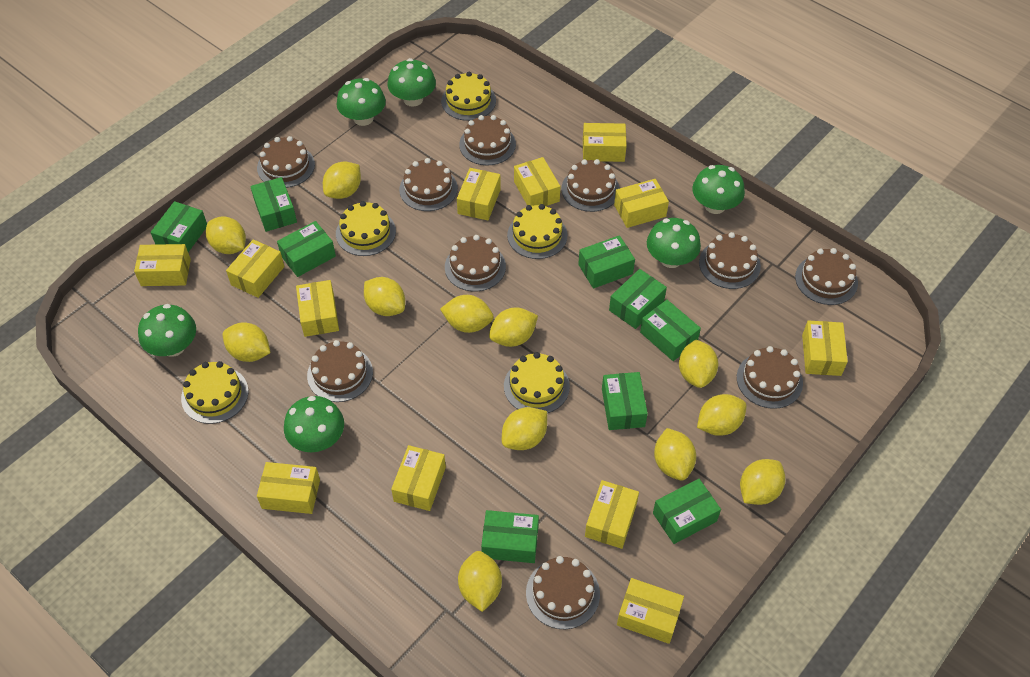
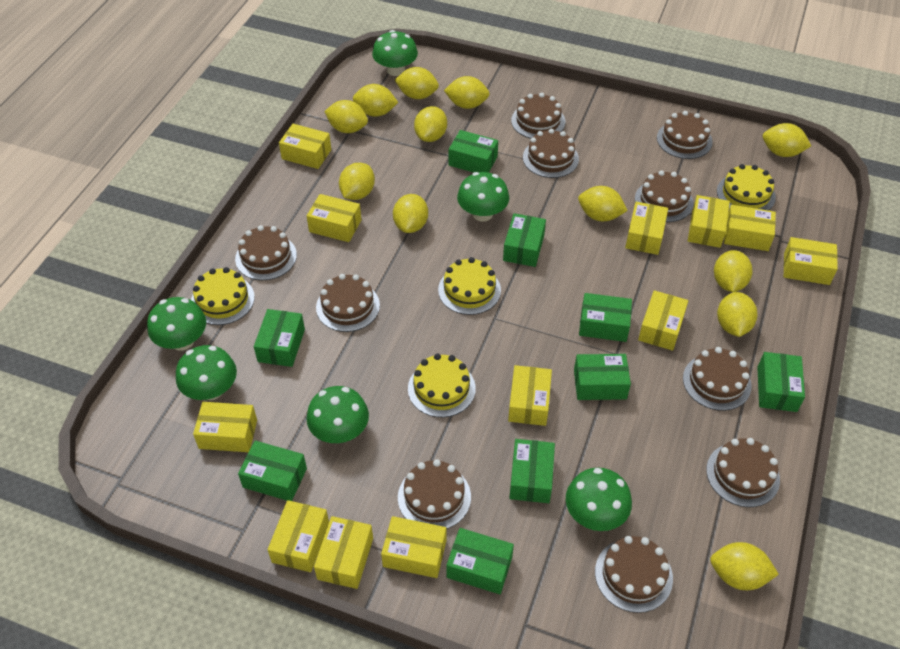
yellow cake: 5 -> 4

